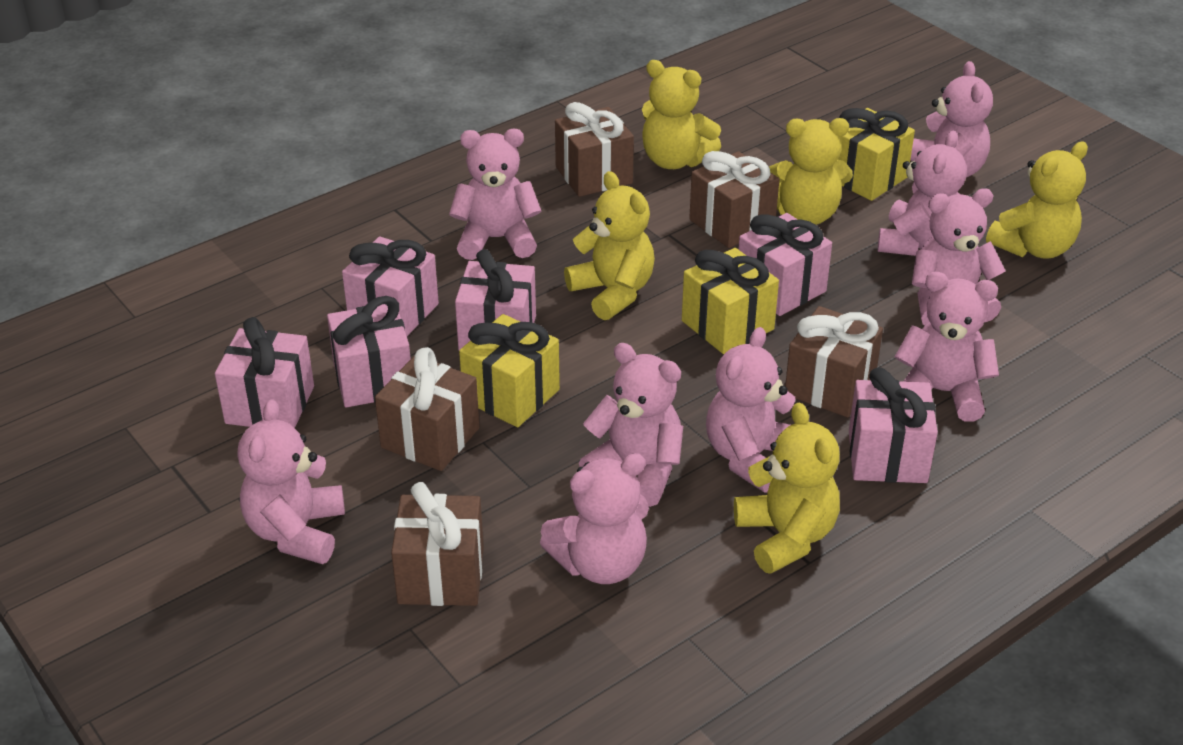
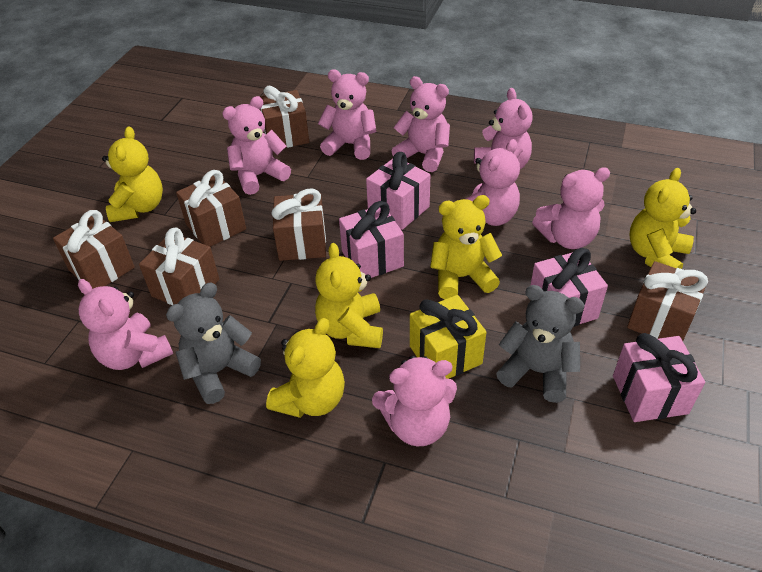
brown gift: 5 -> 6
grey teddy bear: 0 -> 2
pink gift: 6 -> 4
pink teddy bear: 9 -> 8
yellow gift: 3 -> 1

